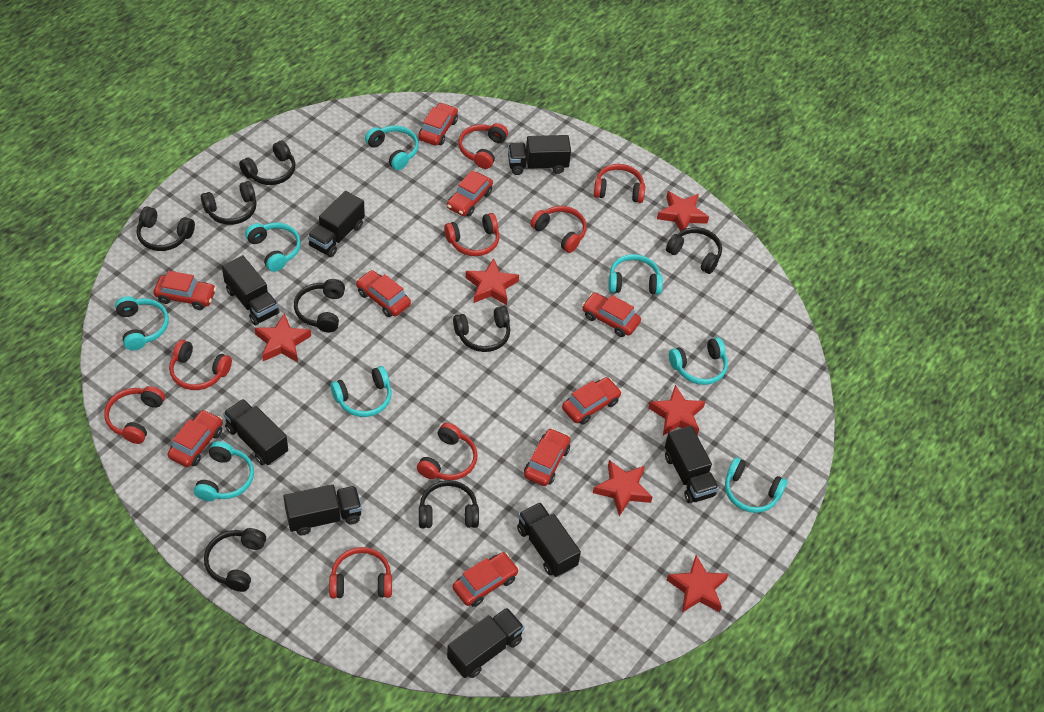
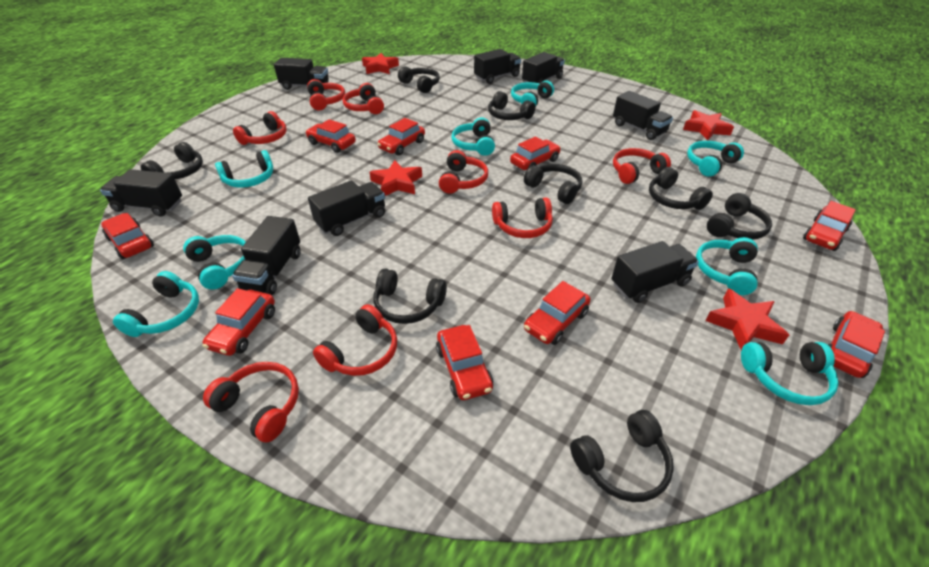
red star: 6 -> 4

